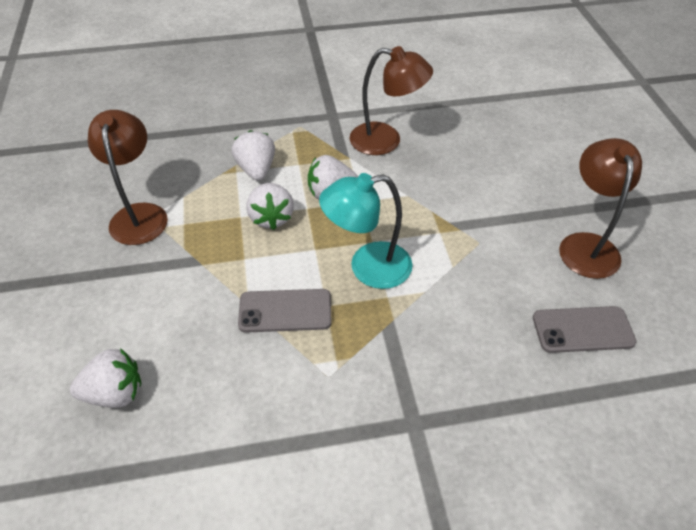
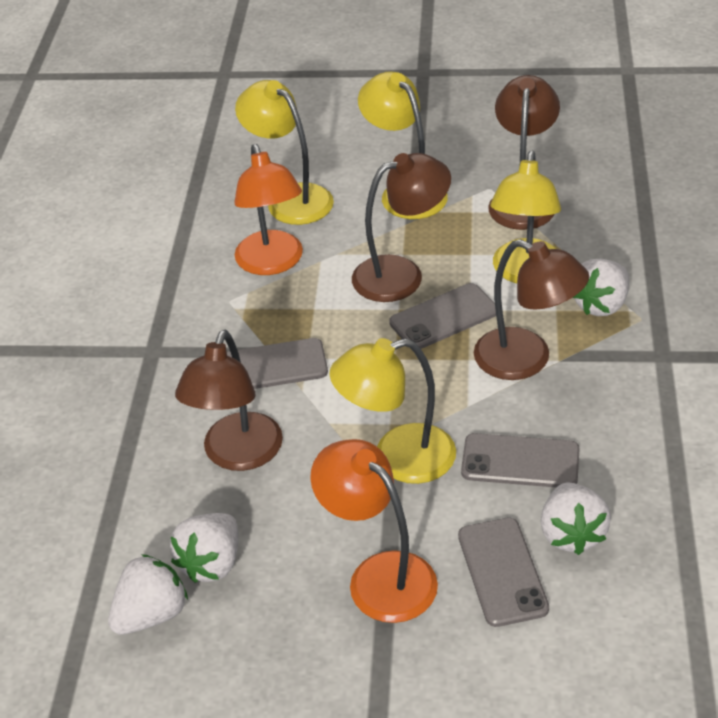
brown lamp: 3 -> 4
grey phone: 2 -> 4
orange lamp: 0 -> 2
turquoise lamp: 1 -> 0
yellow lamp: 0 -> 4

